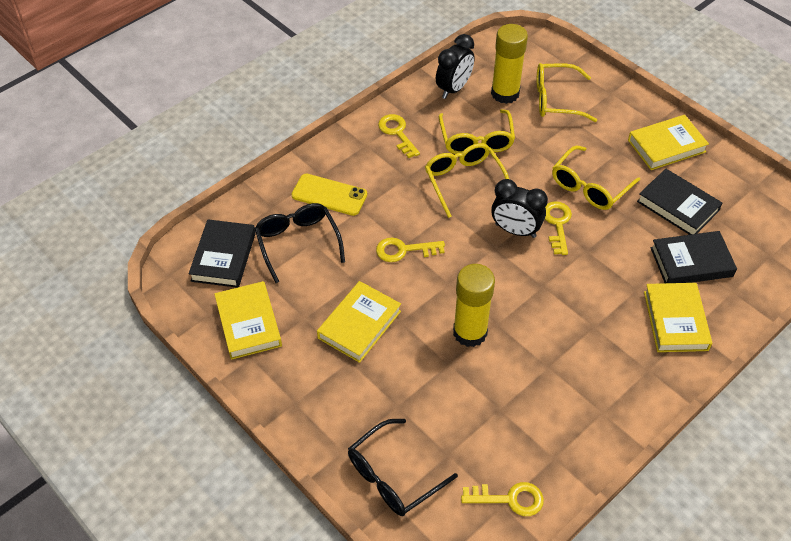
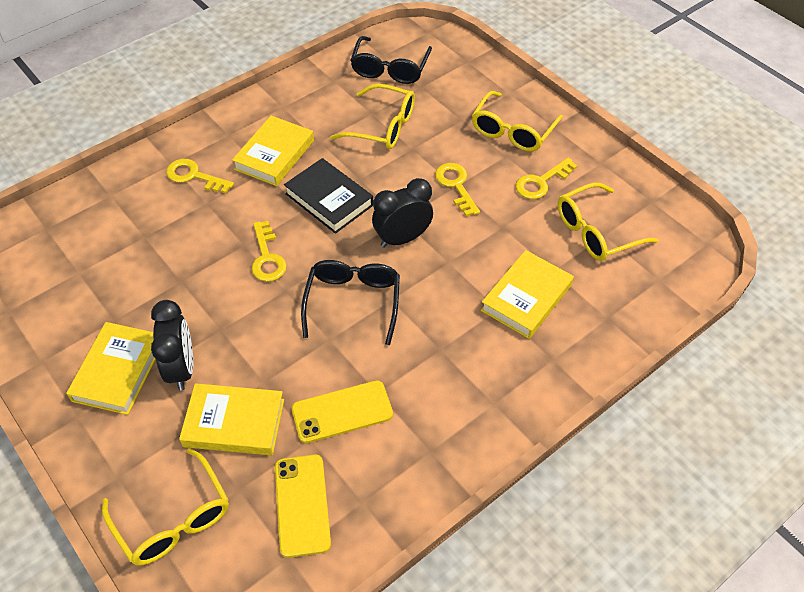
black book: 3 -> 1
yellow glue stick: 2 -> 0
yellow phone: 1 -> 2

